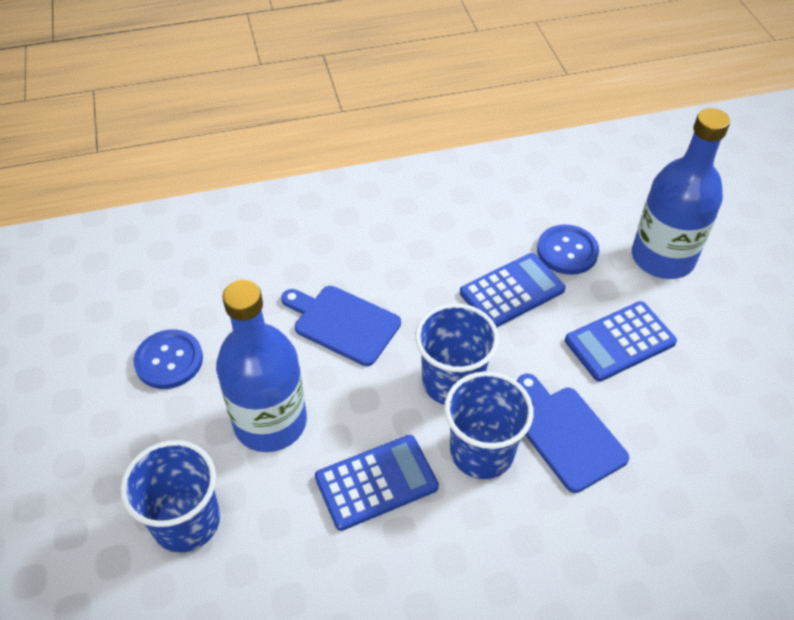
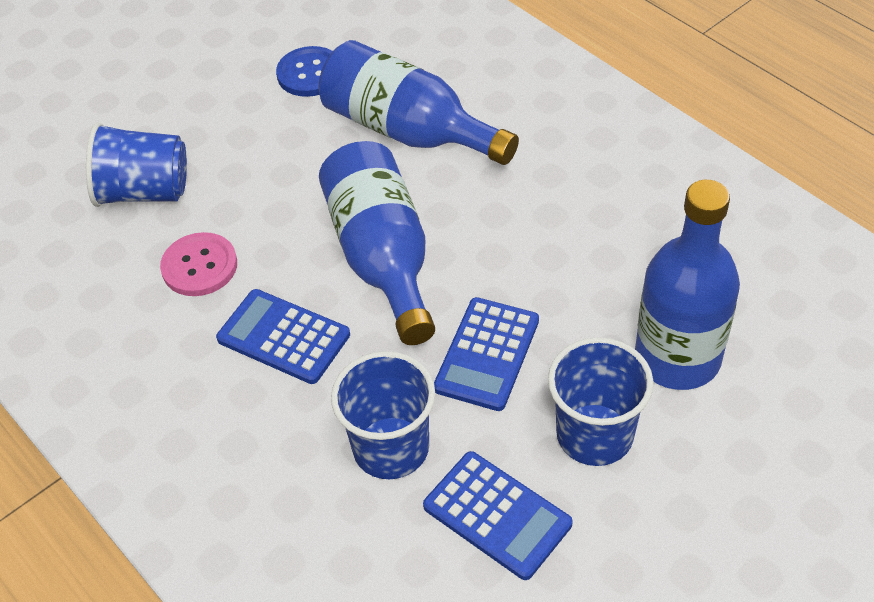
blue bottle: 2 -> 3
blue button: 2 -> 1
blue cutting board: 2 -> 0
pink button: 0 -> 1

